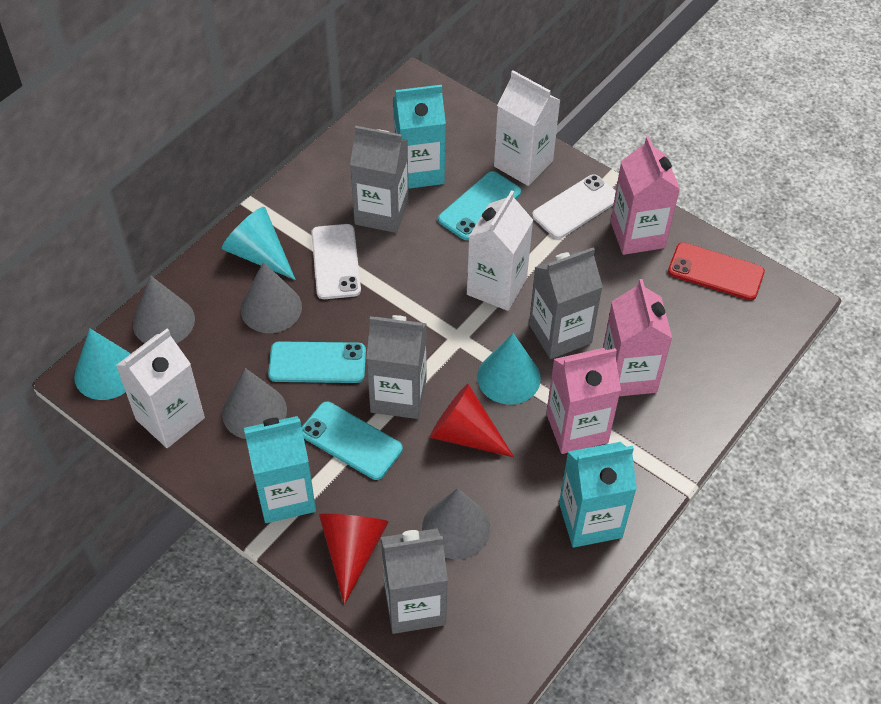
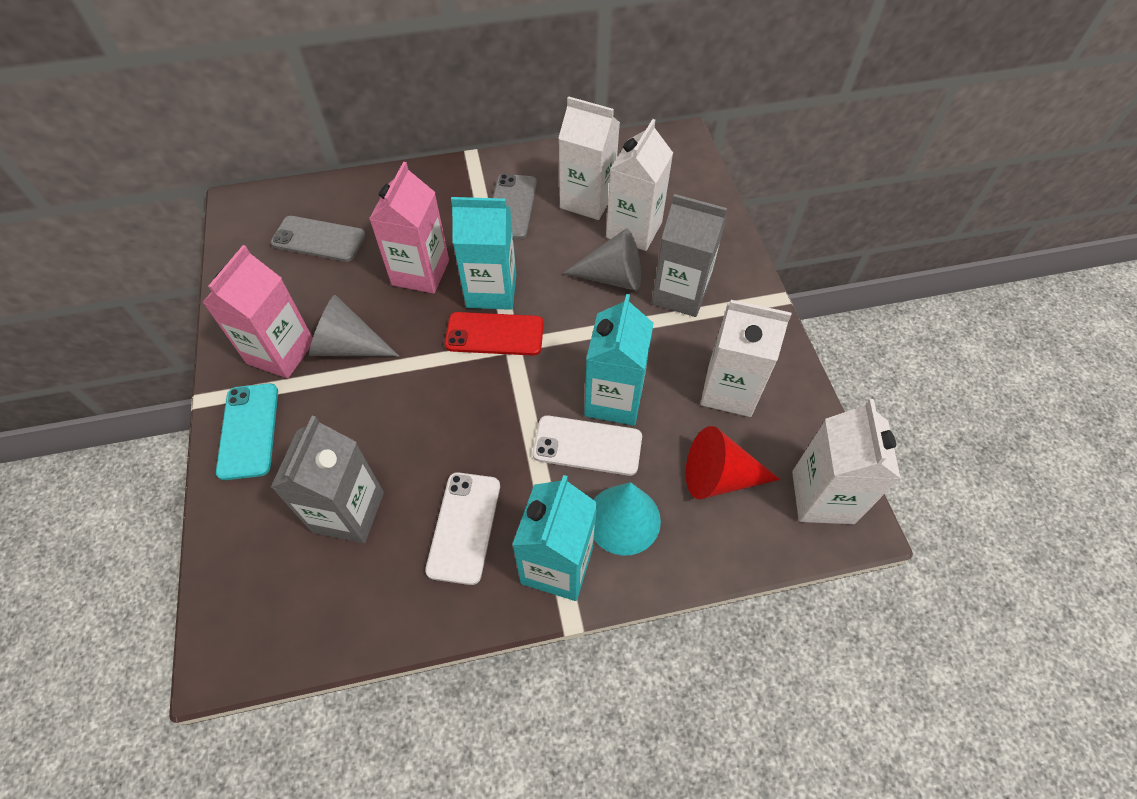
grey carton: 4 -> 2
grey cone: 4 -> 2
grey phone: 0 -> 2
pink carton: 3 -> 2
red cone: 2 -> 1
turquoise cone: 3 -> 1
turquoise phone: 3 -> 1
white carton: 3 -> 4

